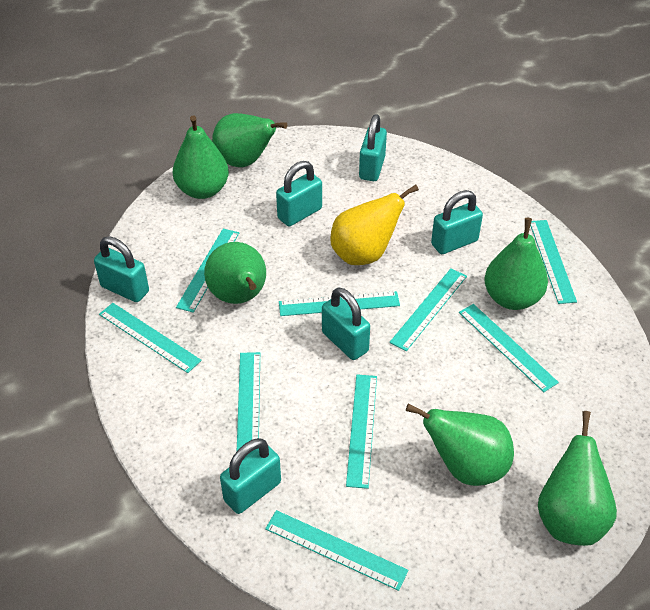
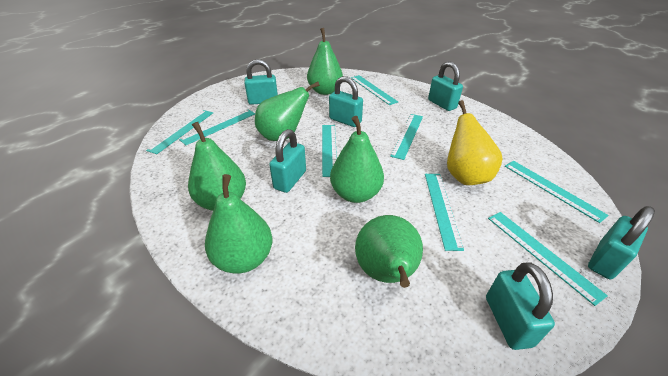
turquoise ruler: 9 -> 8

